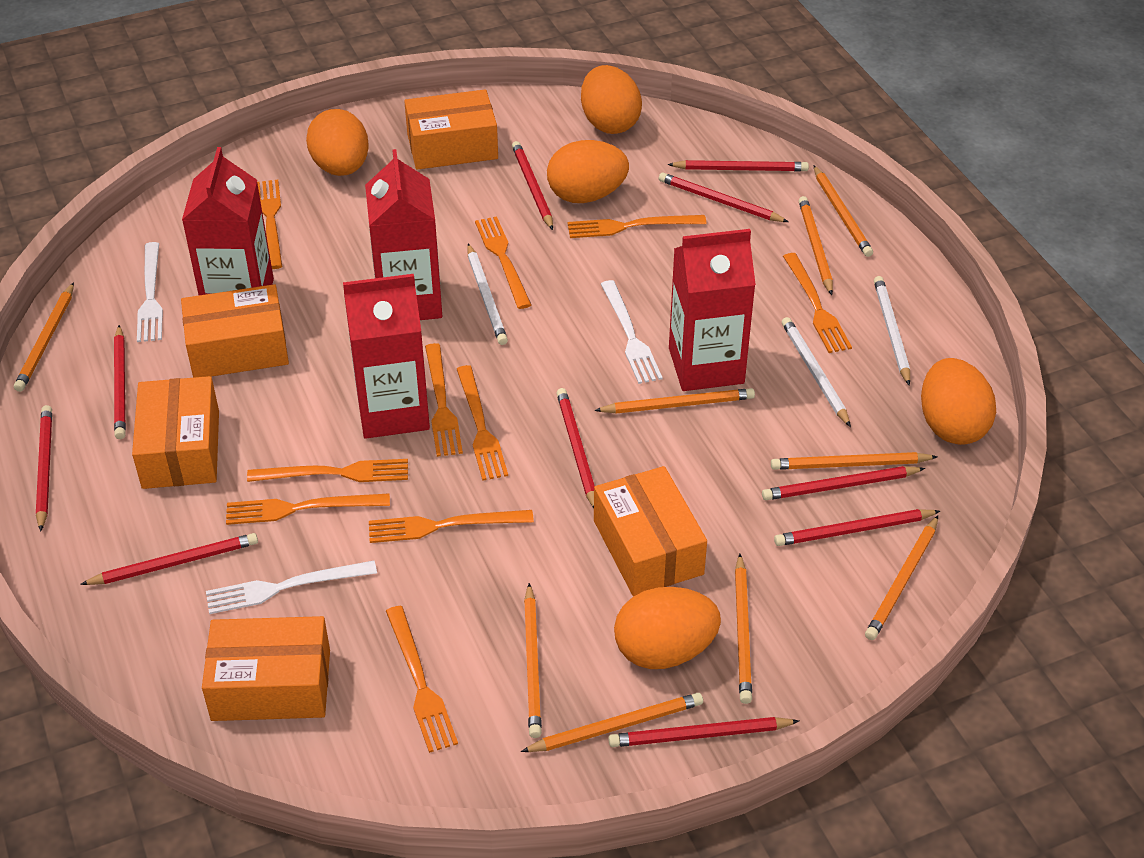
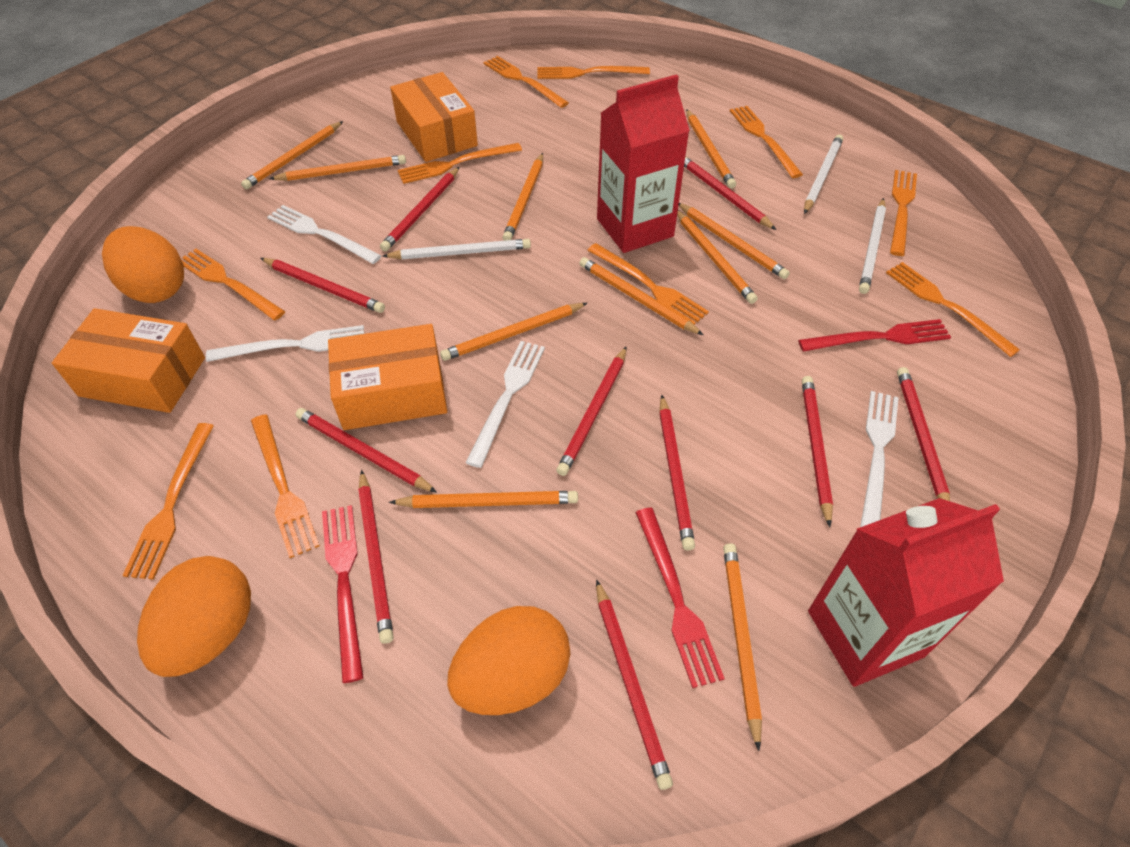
orange box: 5 -> 3
orange egg: 5 -> 3
orange pencil: 9 -> 10
red carton: 4 -> 2
red fork: 0 -> 3
white fork: 3 -> 4

